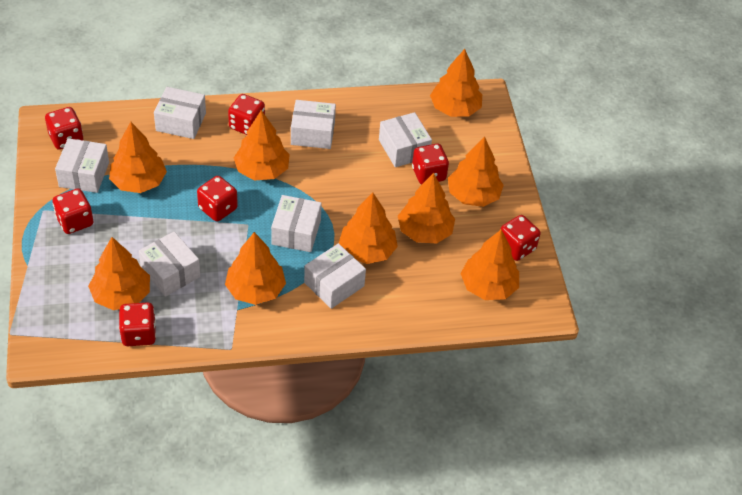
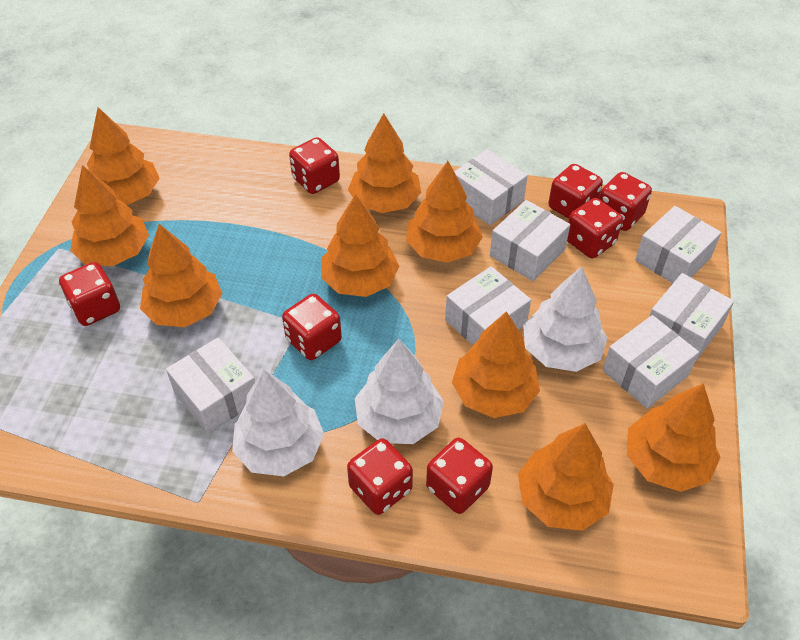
red dice: 7 -> 8
white tree: 0 -> 3

